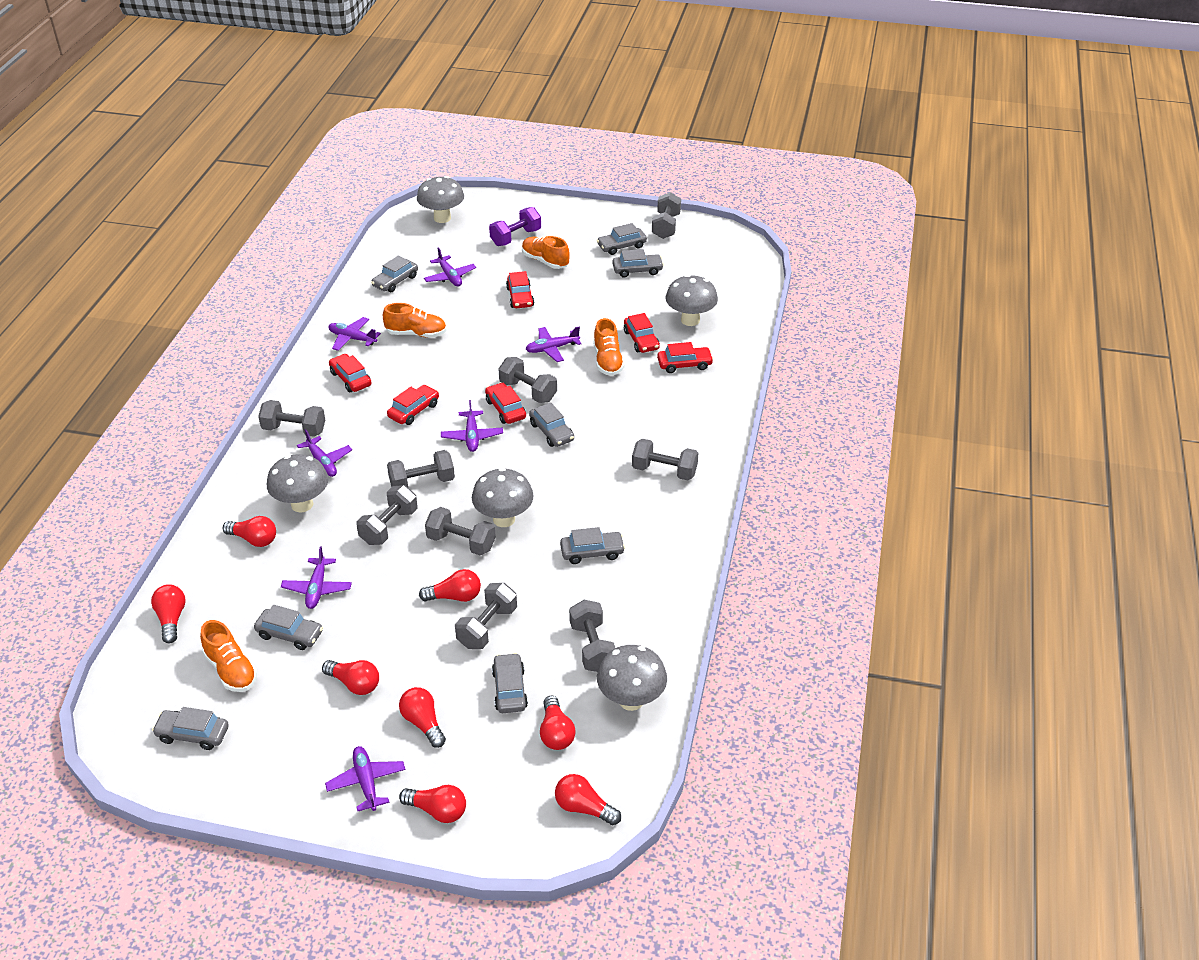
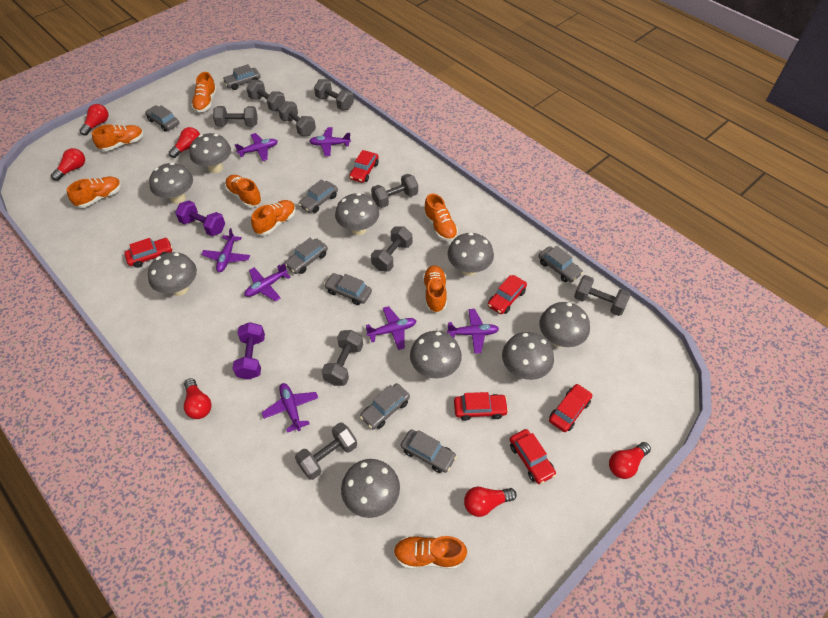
grey mushroom: 5 -> 9
orange shoe: 4 -> 8
purple dumbbell: 1 -> 2
red light bulb: 8 -> 6

